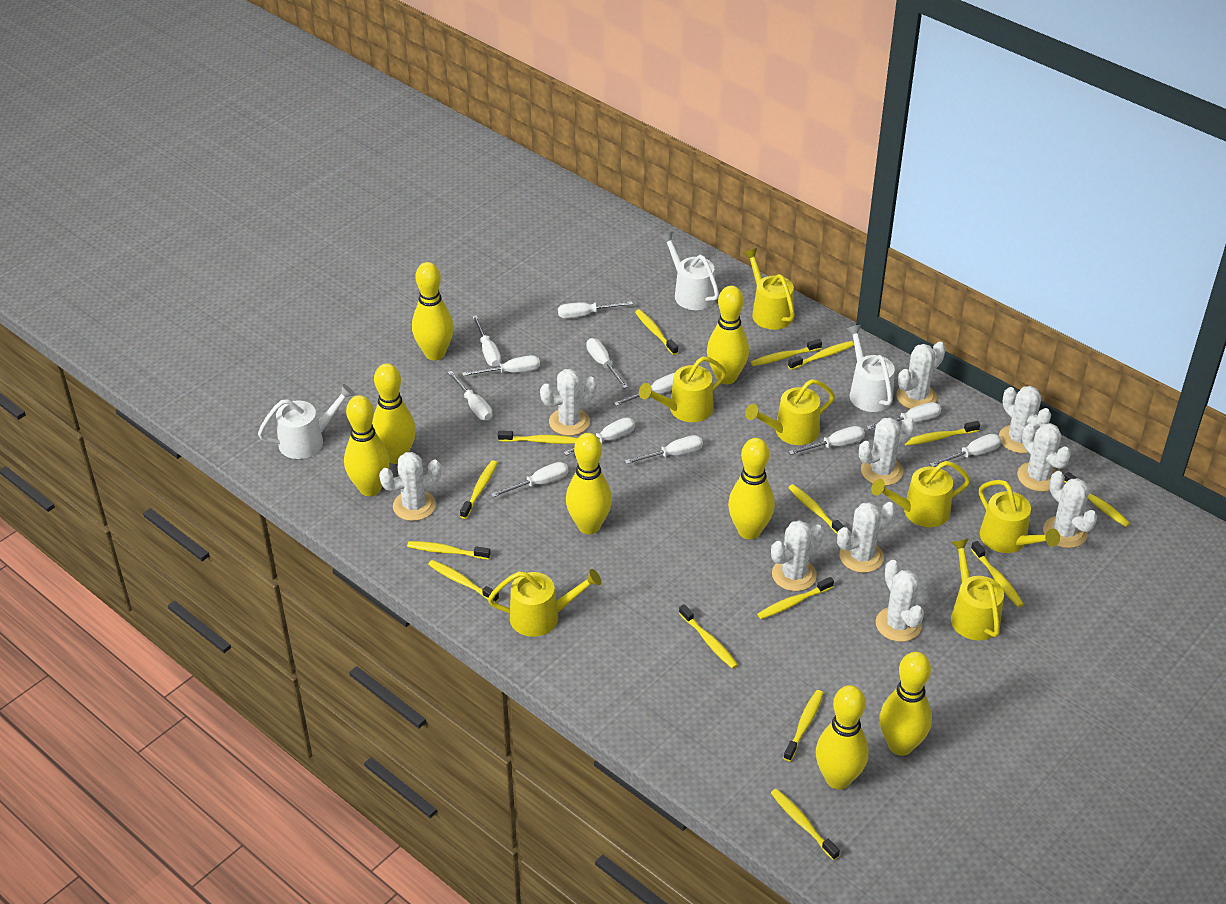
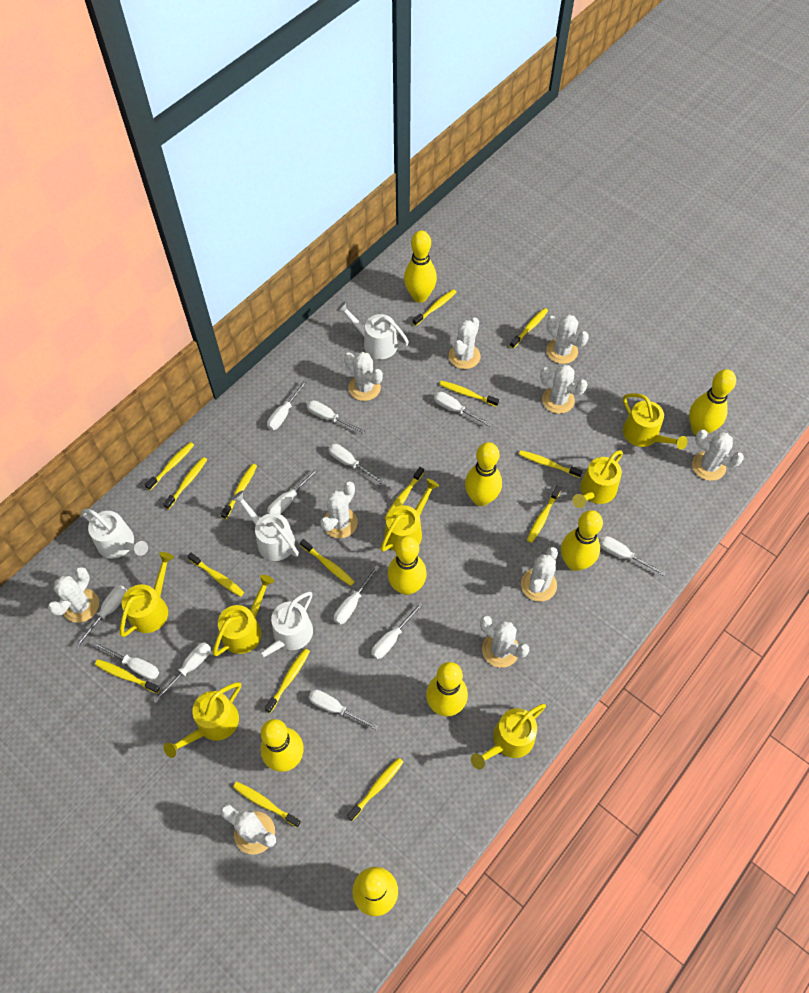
white watering can: 3 -> 4

